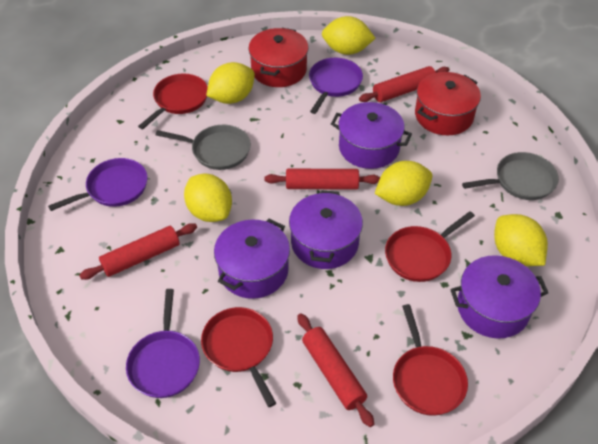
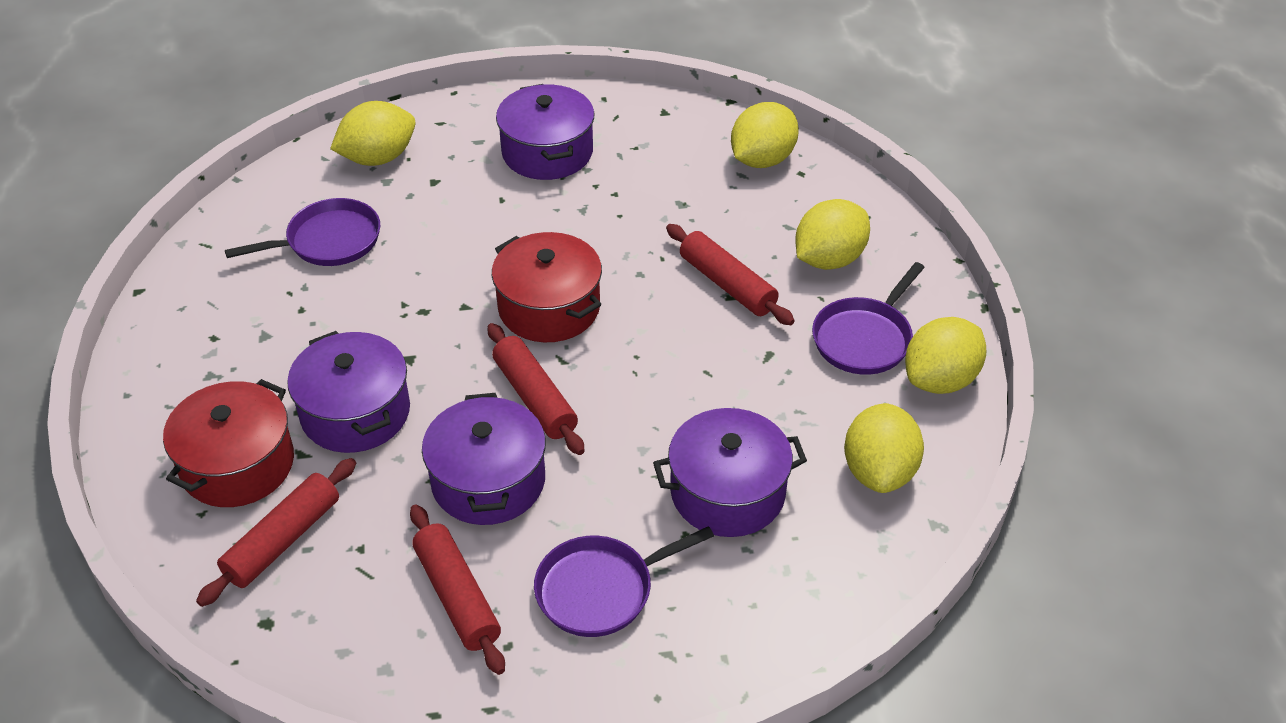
grey pan: 2 -> 0
red pan: 4 -> 0

